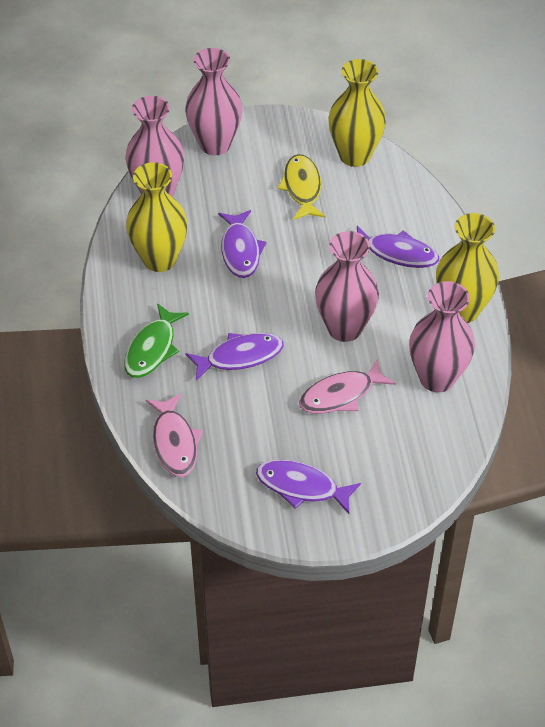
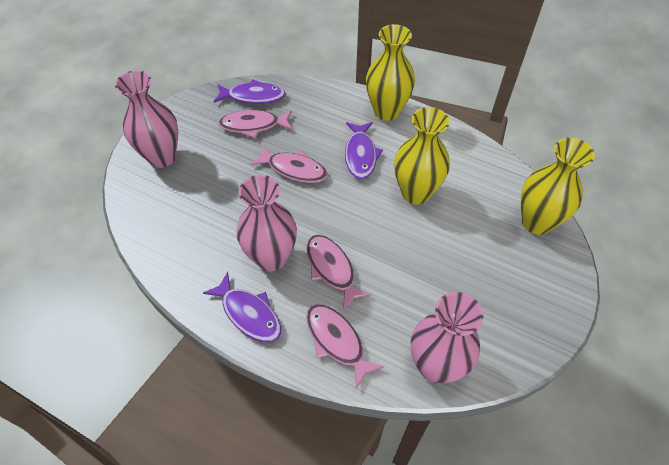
green fish: 1 -> 0
pink fish: 2 -> 4
pink vase: 4 -> 3
purple fish: 4 -> 3
yellow fish: 1 -> 0

